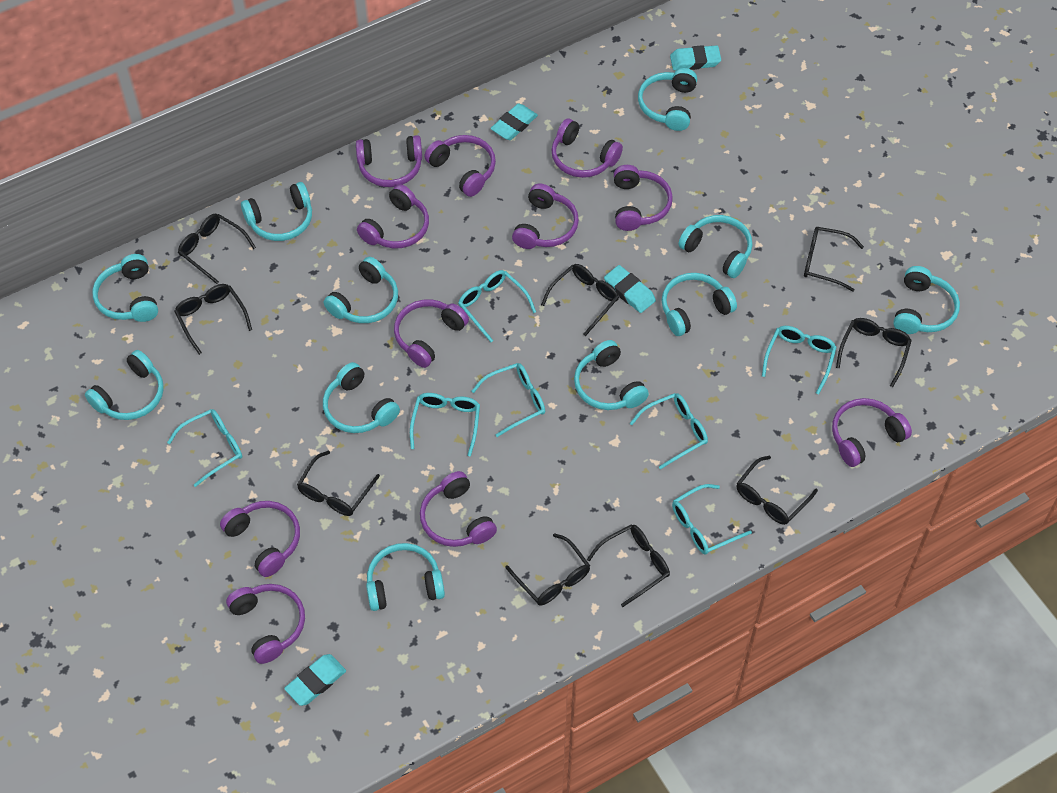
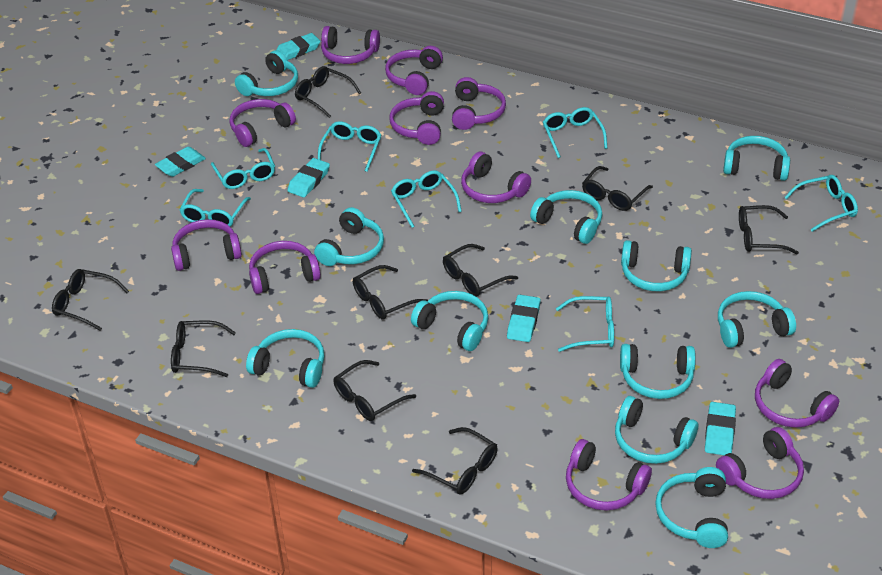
turquoise eraser: 4 -> 5

